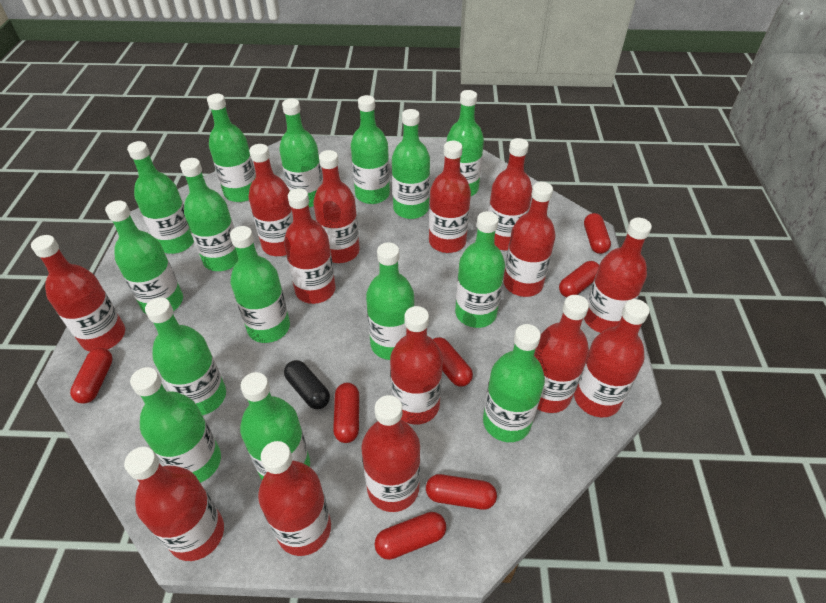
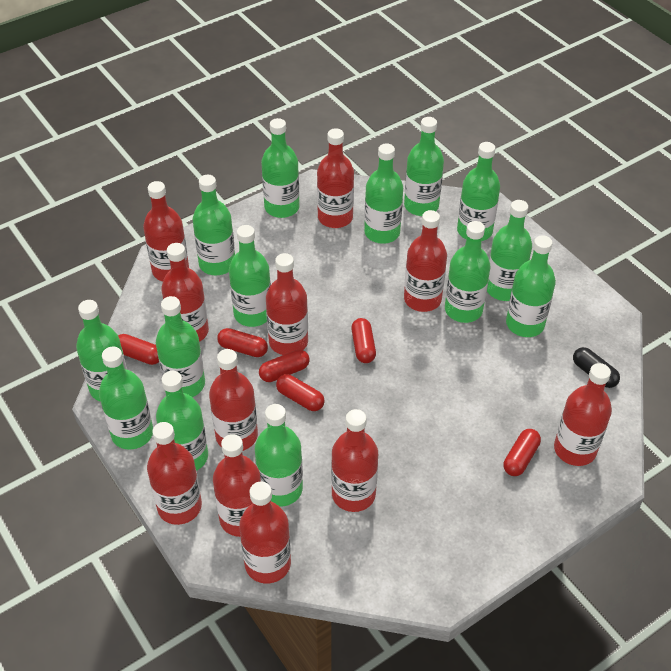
green bottle: 15 -> 14
red bottle: 14 -> 11
red capsule: 7 -> 6

